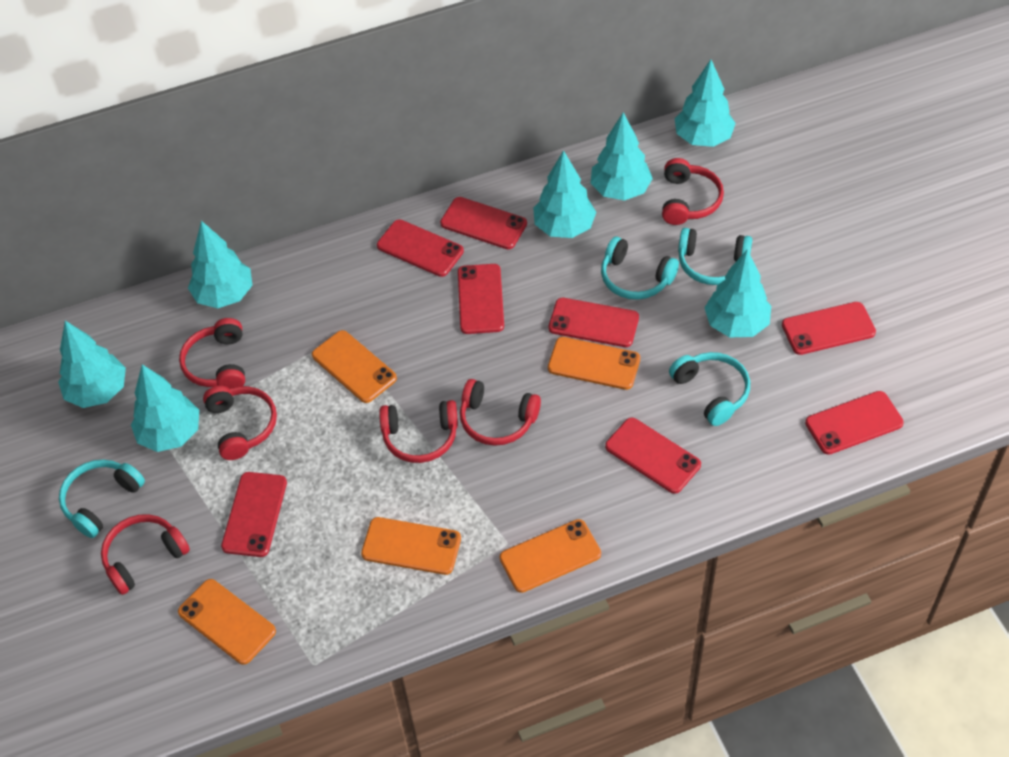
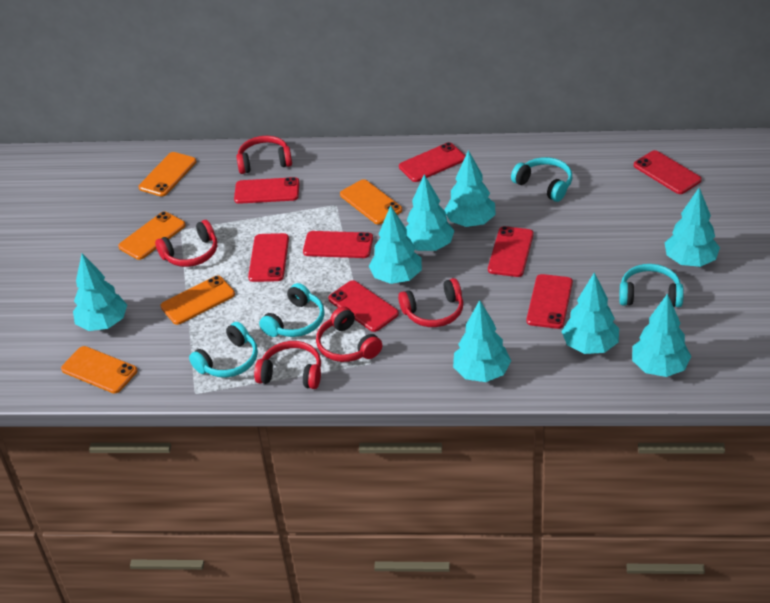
red headphones: 6 -> 5
turquoise tree: 7 -> 8

